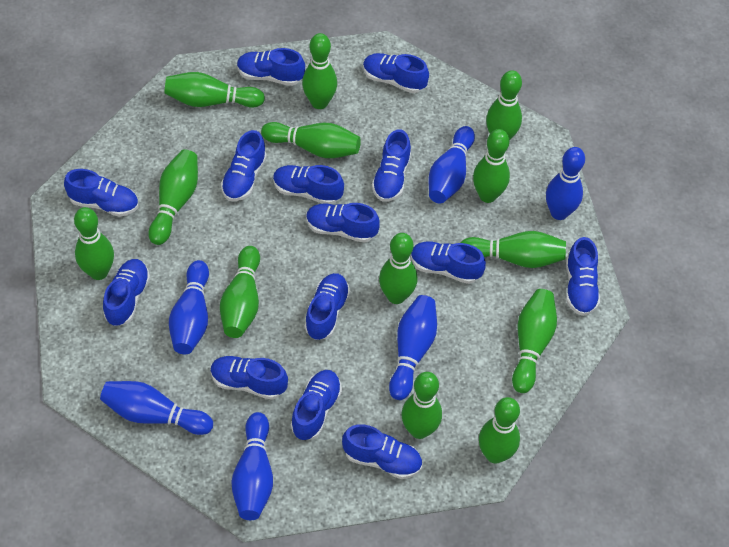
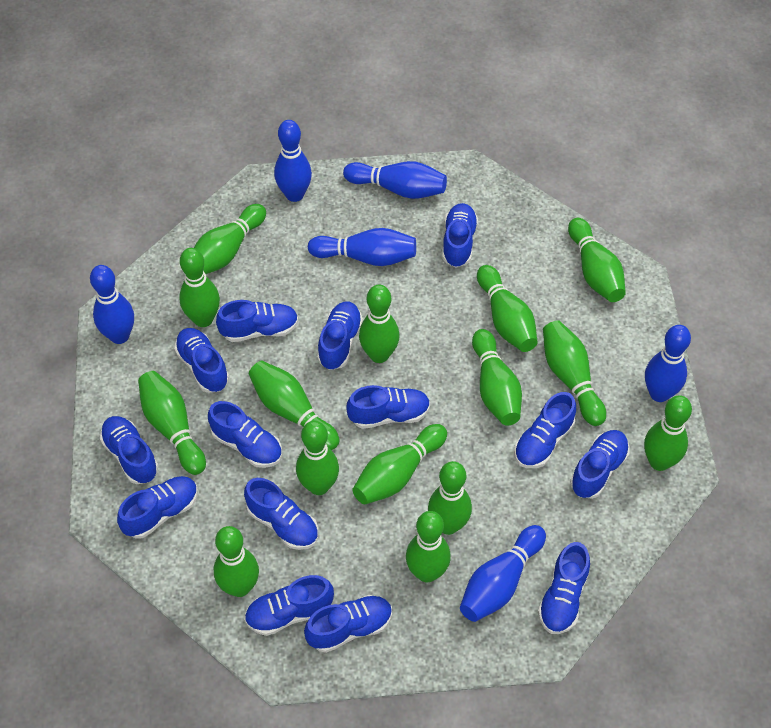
green bowling pin: 13 -> 15

